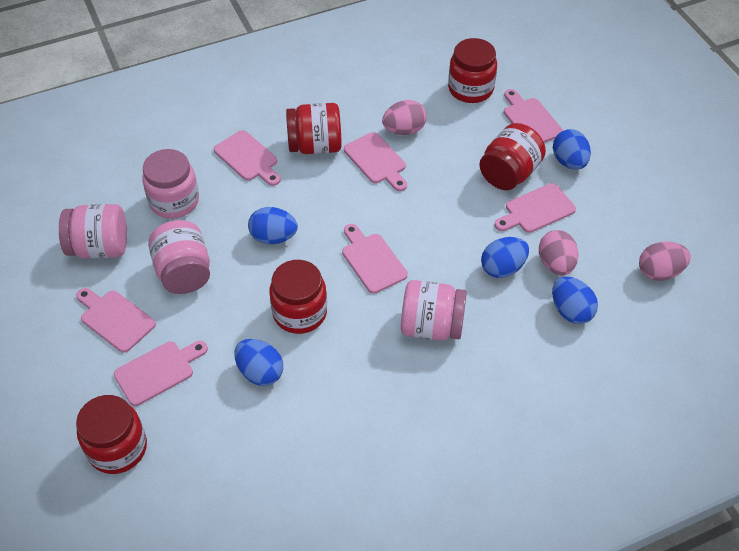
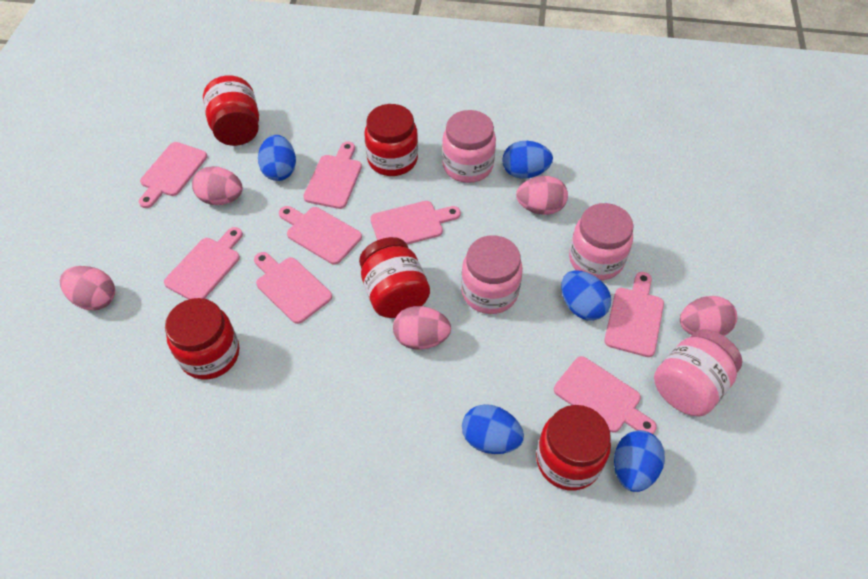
pink cutting board: 7 -> 8
pink egg: 3 -> 5

